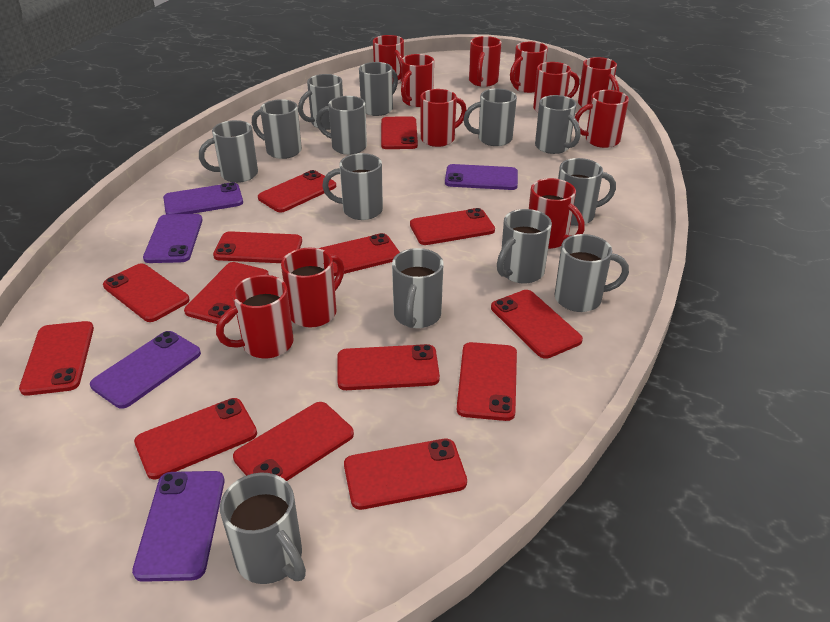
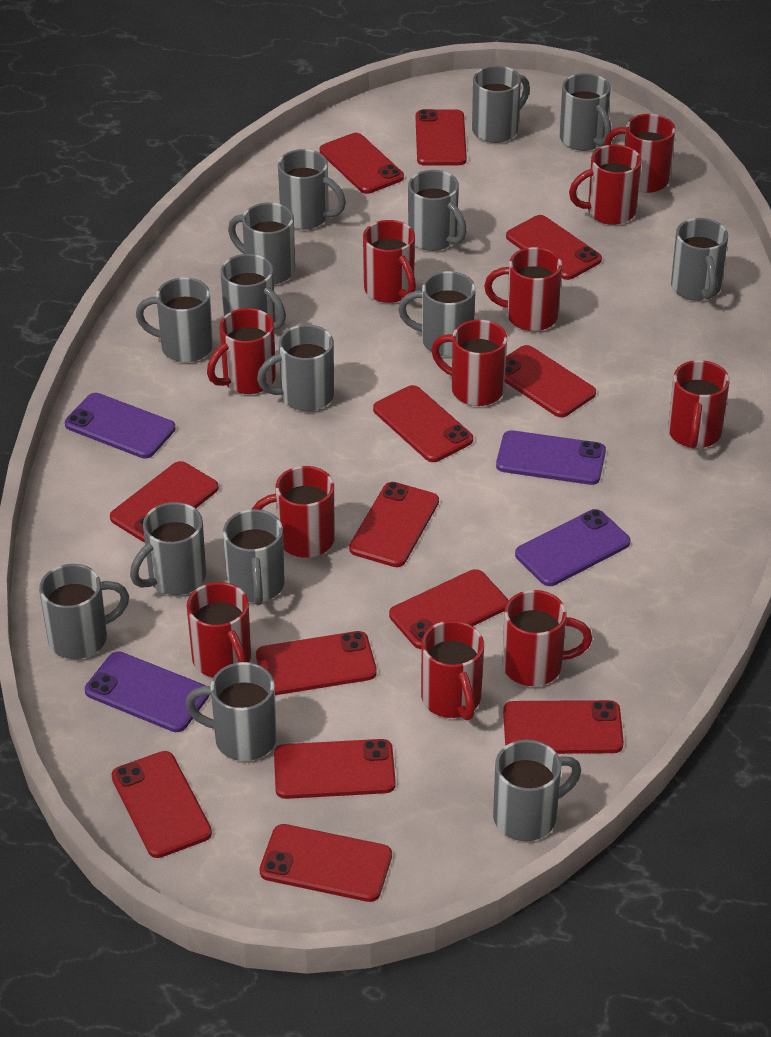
grey mug: 13 -> 15
purple phone: 5 -> 4
red phone: 14 -> 13

